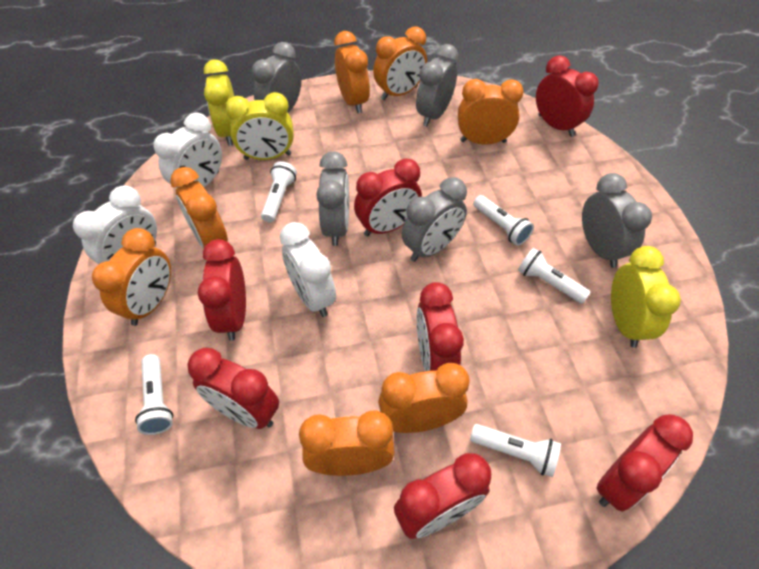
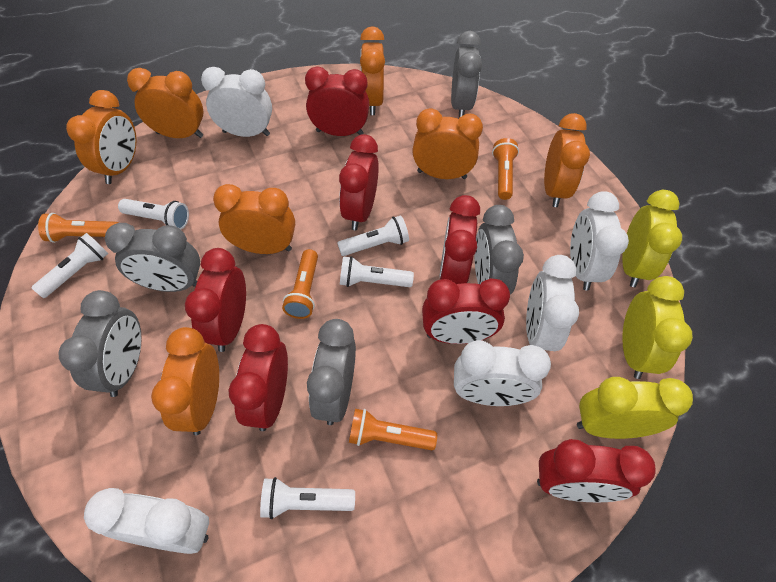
orange flashlight: 0 -> 4
white clock: 3 -> 5

